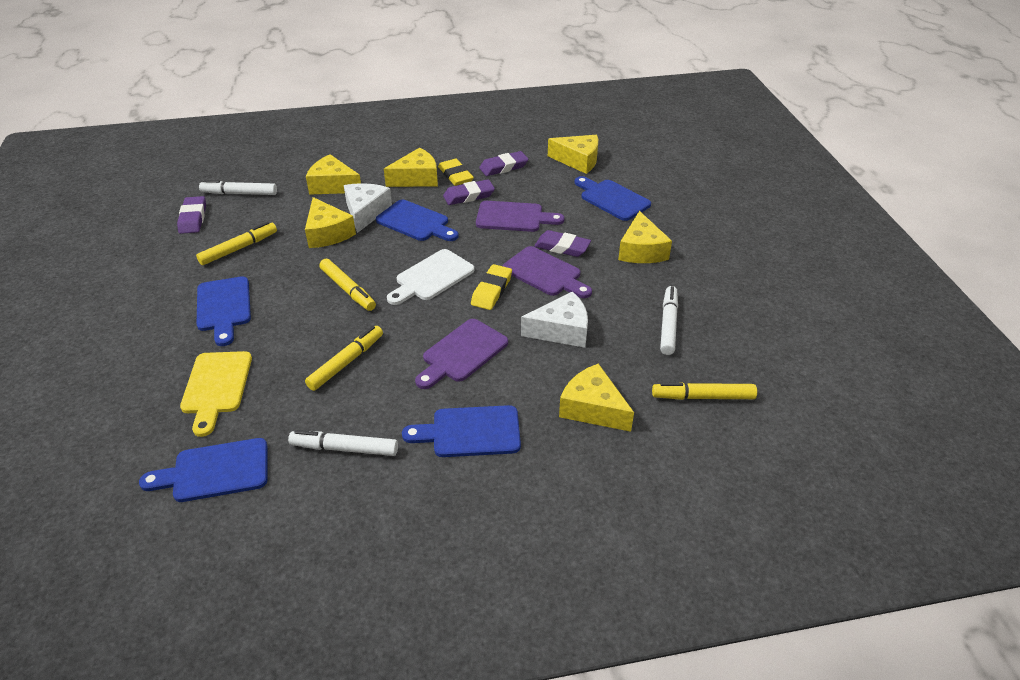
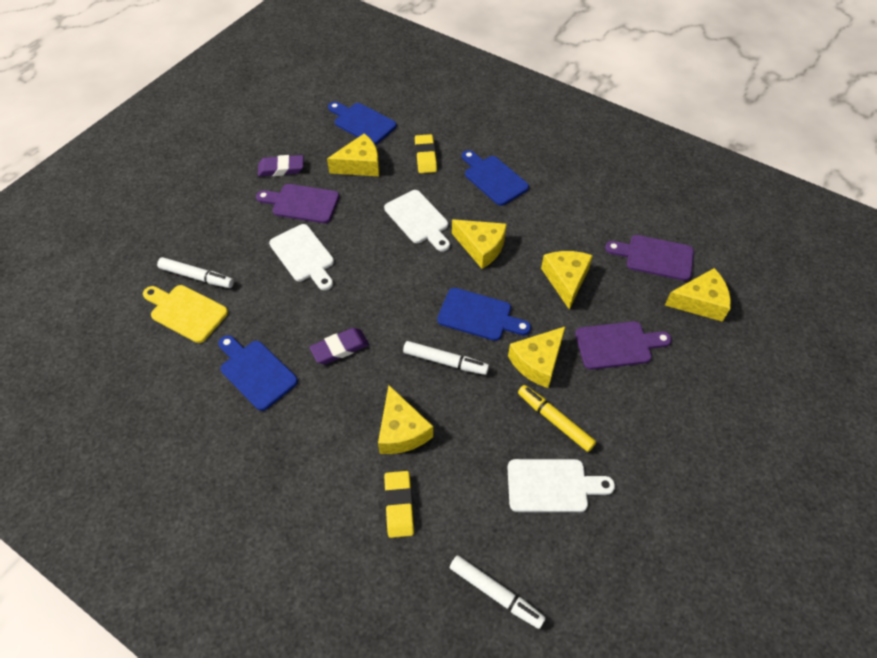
blue cutting board: 5 -> 4
purple eraser: 4 -> 2
white cheese: 2 -> 0
white cutting board: 1 -> 3
yellow marker: 4 -> 1

